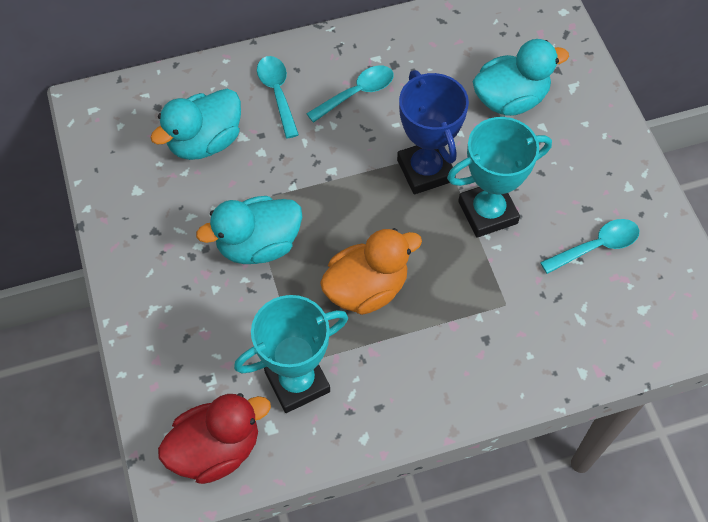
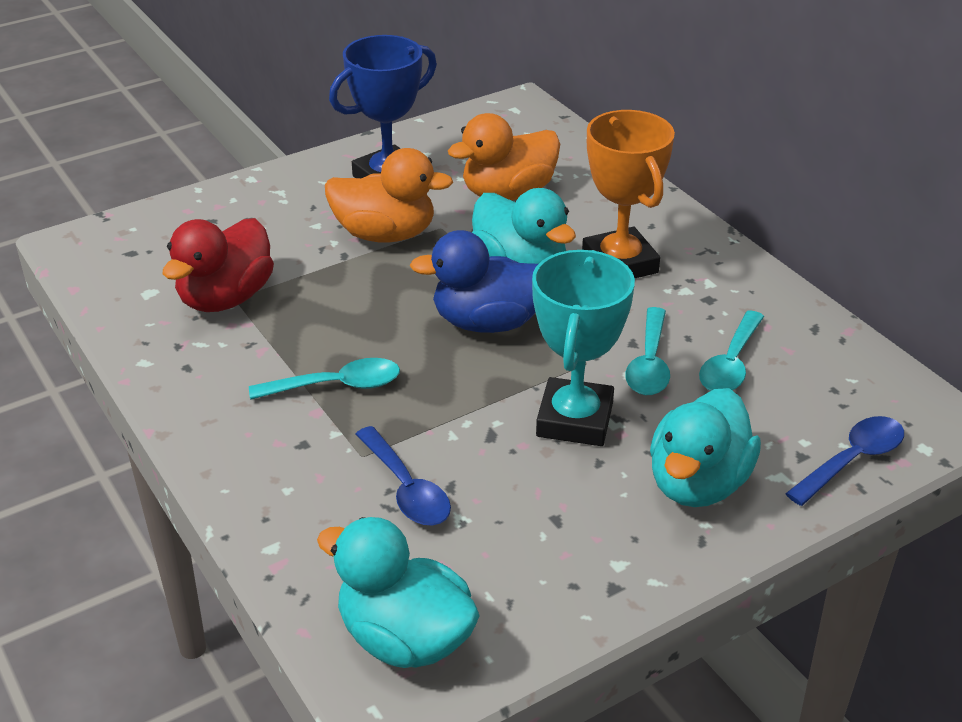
blue duck: 0 -> 1
blue spoon: 0 -> 2
orange duck: 1 -> 2
orange trophy: 0 -> 1
turquoise trophy: 2 -> 1

